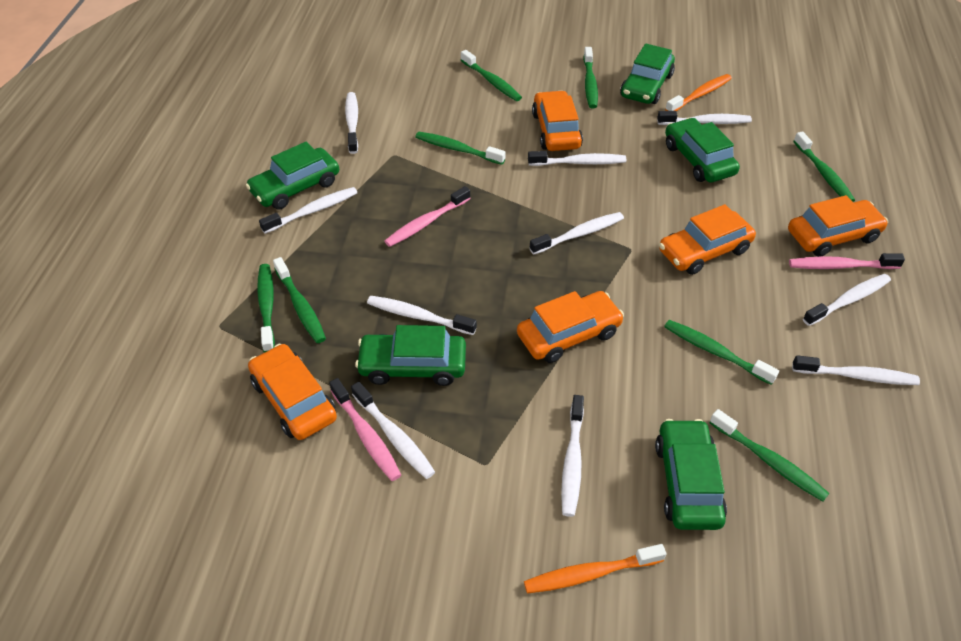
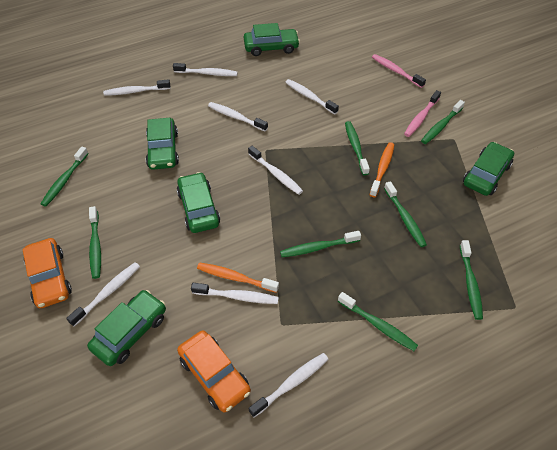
orange car: 5 -> 2
pink toothbrush: 3 -> 2
white toothbrush: 10 -> 8

